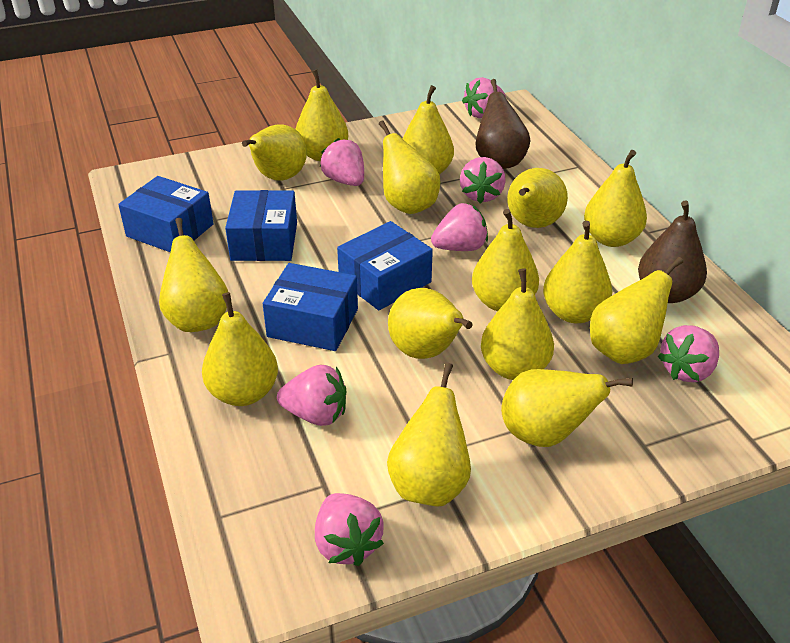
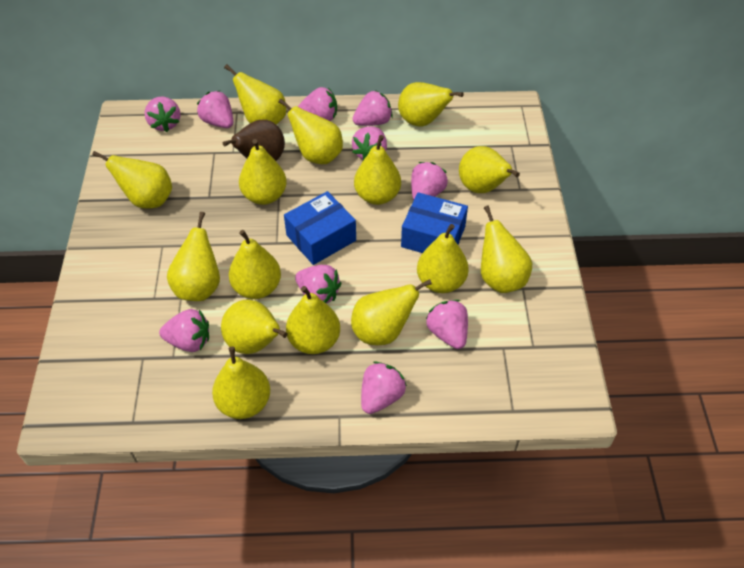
blue box: 4 -> 2
brown pear: 2 -> 1
pink strawberry: 7 -> 10

